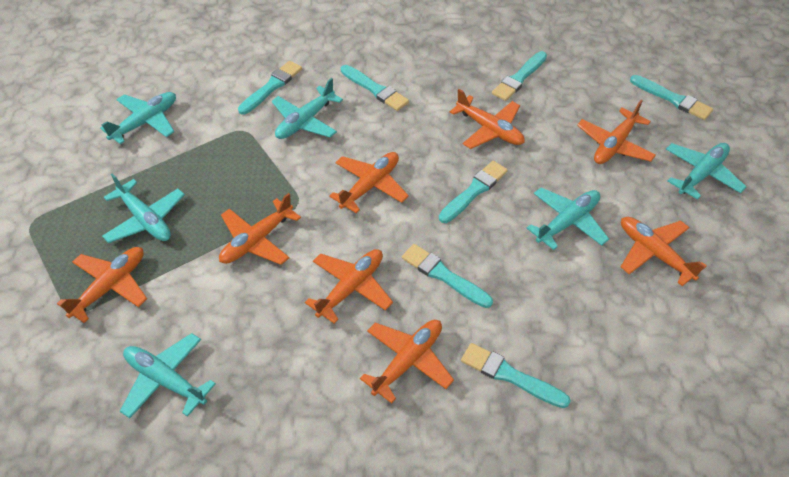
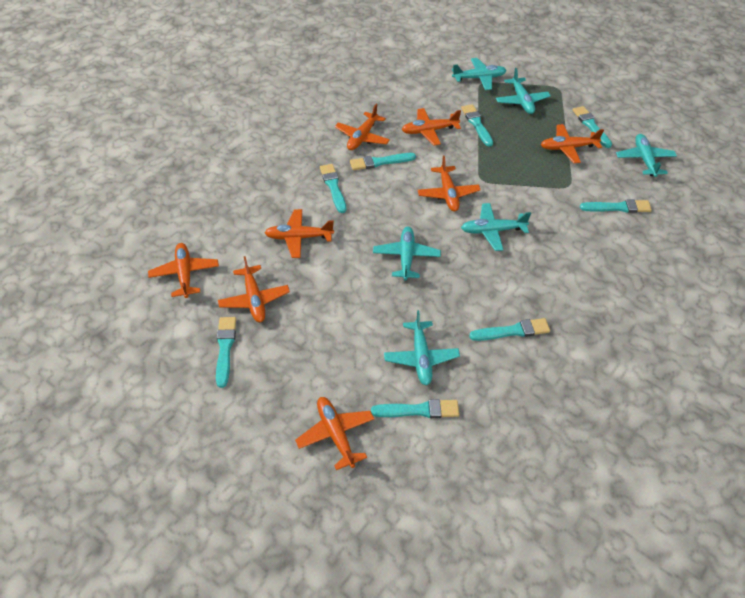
turquoise brush: 7 -> 8

